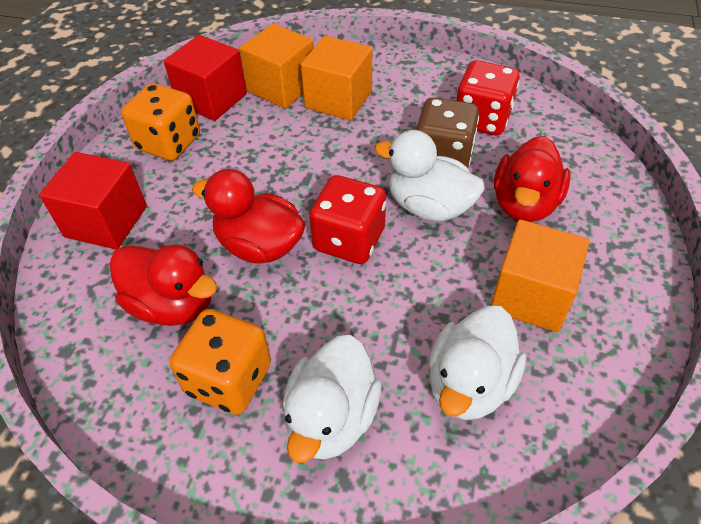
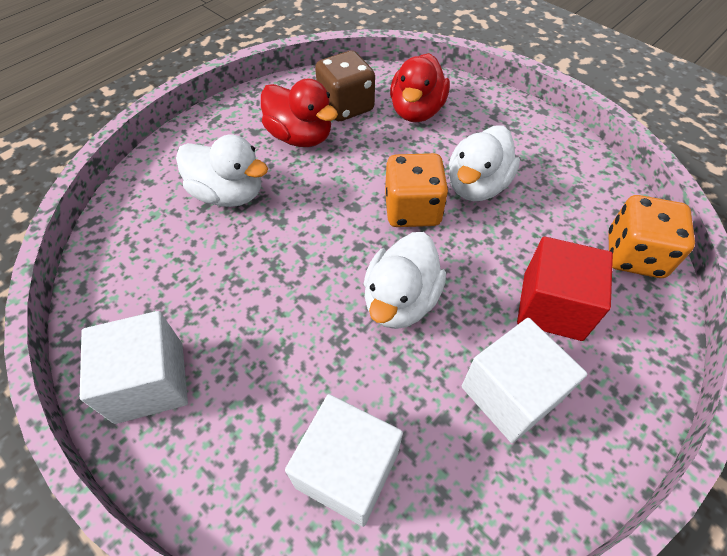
orange cube: 3 -> 0
red cube: 2 -> 1
red dice: 2 -> 0
red duck: 3 -> 2
white cube: 0 -> 3

